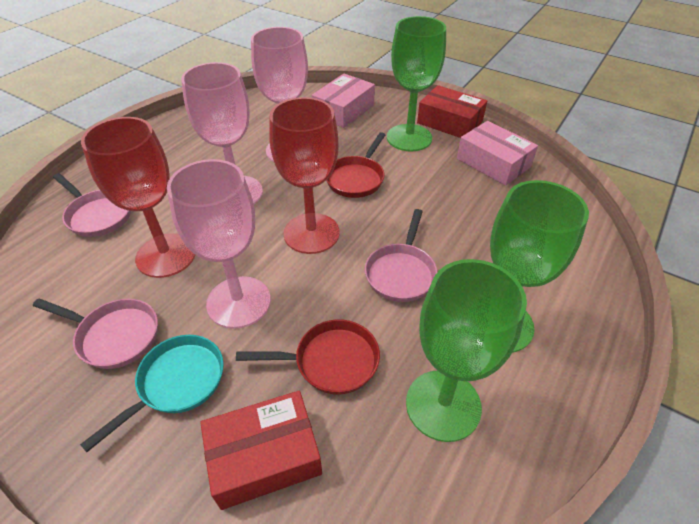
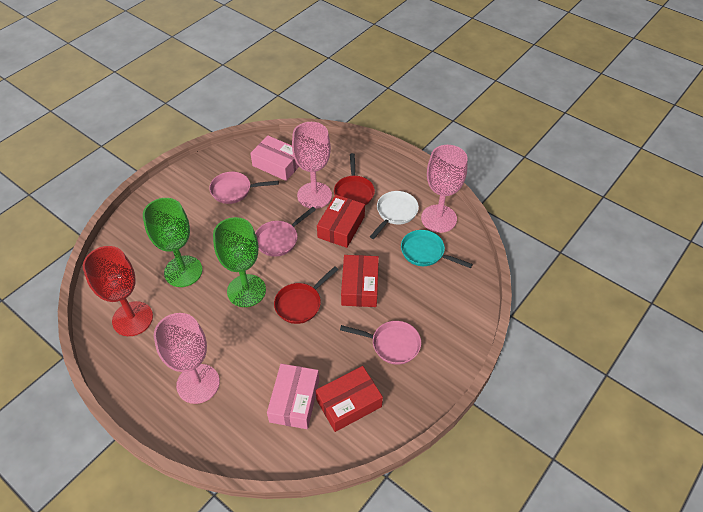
green goblet: 3 -> 2
red box: 2 -> 3
red goblet: 2 -> 1
white pan: 0 -> 1

